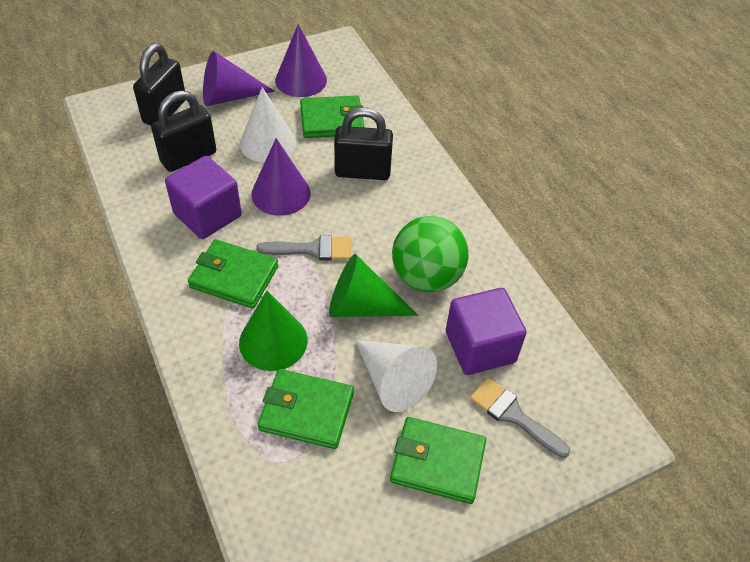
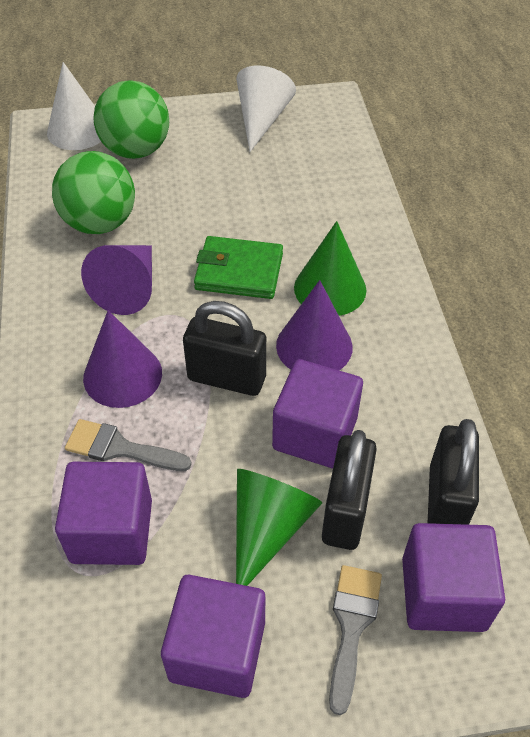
green ball: 1 -> 2
green wallet: 4 -> 1
purple cube: 2 -> 4

